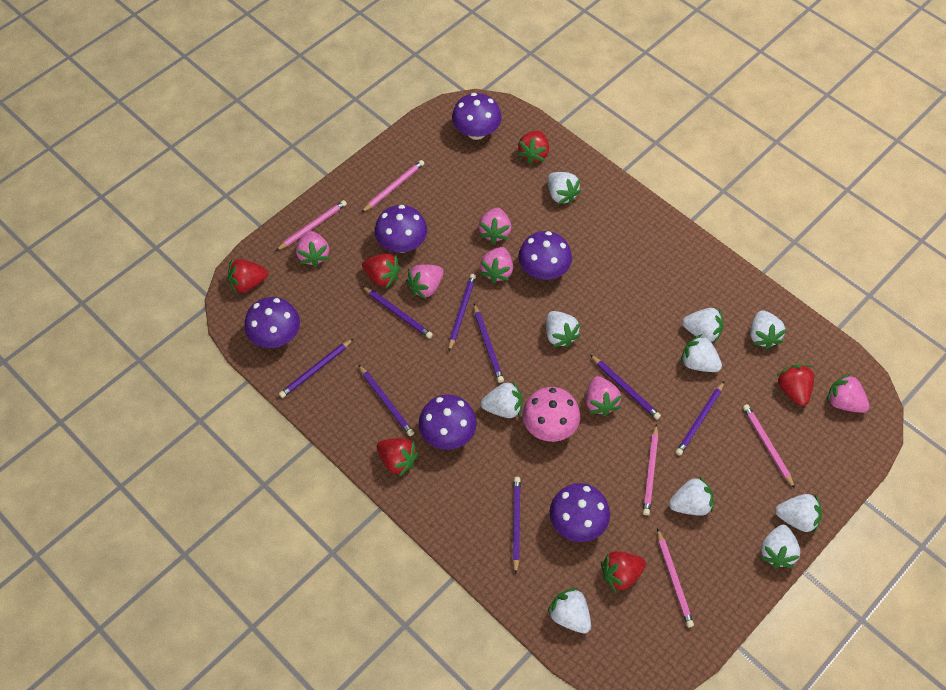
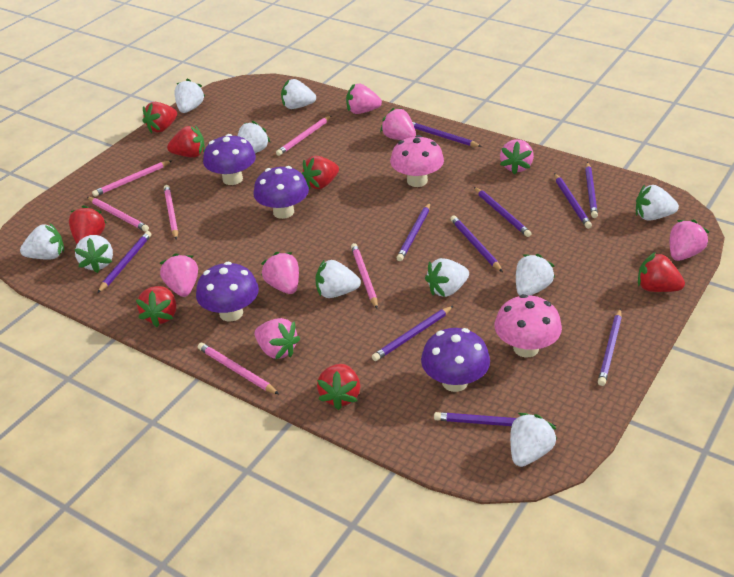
pink mushroom: 1 -> 2
pink pencil: 5 -> 6
pink strawberry: 6 -> 7
purple mushroom: 6 -> 4
purple pencil: 8 -> 10
red strawberry: 6 -> 7

